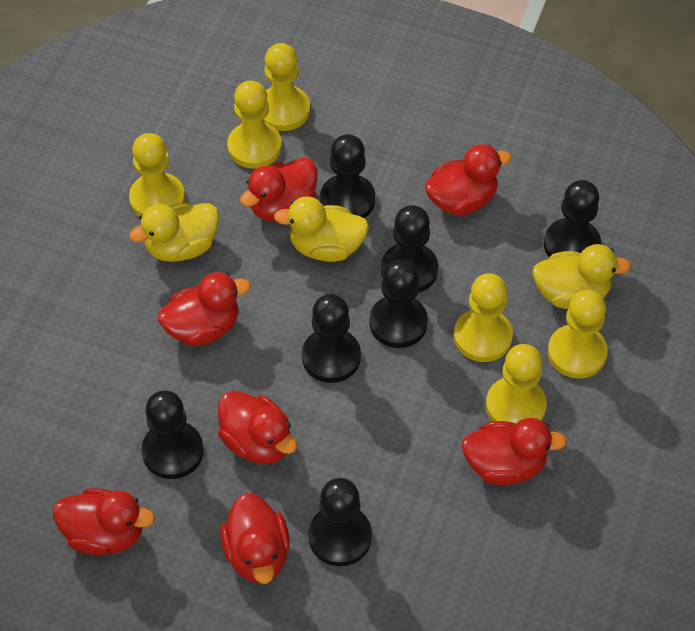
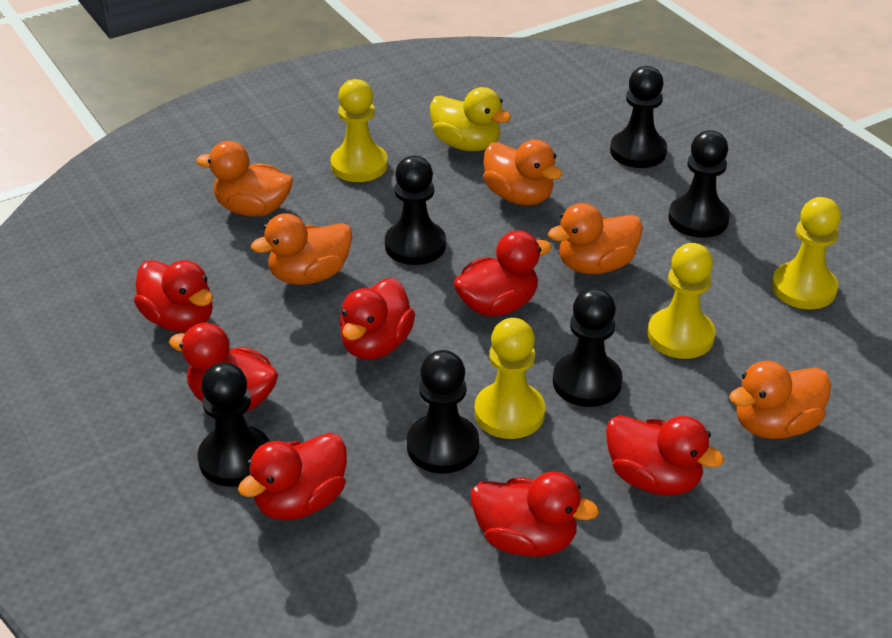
black pawn: 7 -> 6
orange duck: 0 -> 5
yellow duck: 3 -> 1
yellow pawn: 6 -> 4

